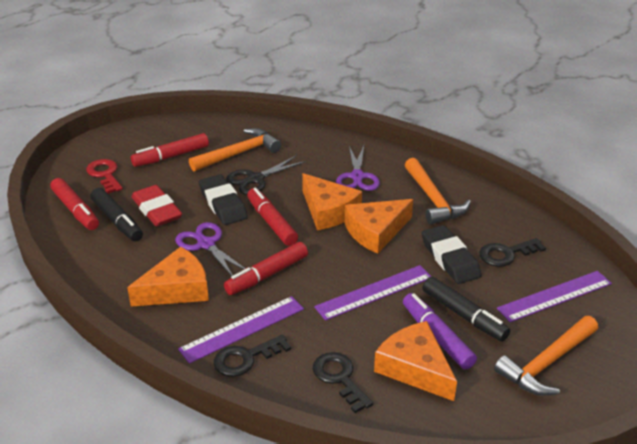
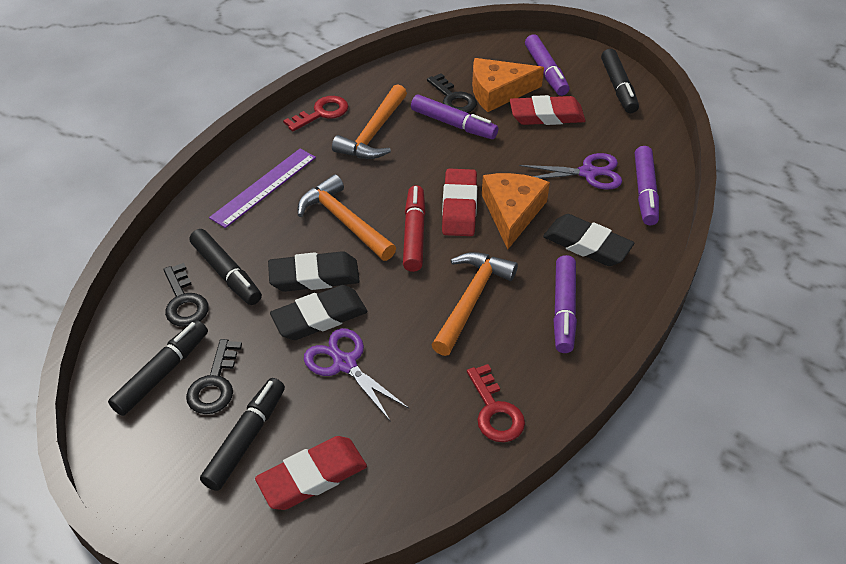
black eraser: 2 -> 3
black marker: 2 -> 4
black scissors: 1 -> 0
orange cheese: 4 -> 2
purple marker: 1 -> 4
purple ruler: 3 -> 1
red eraser: 1 -> 3
red key: 1 -> 2
red marker: 4 -> 1

